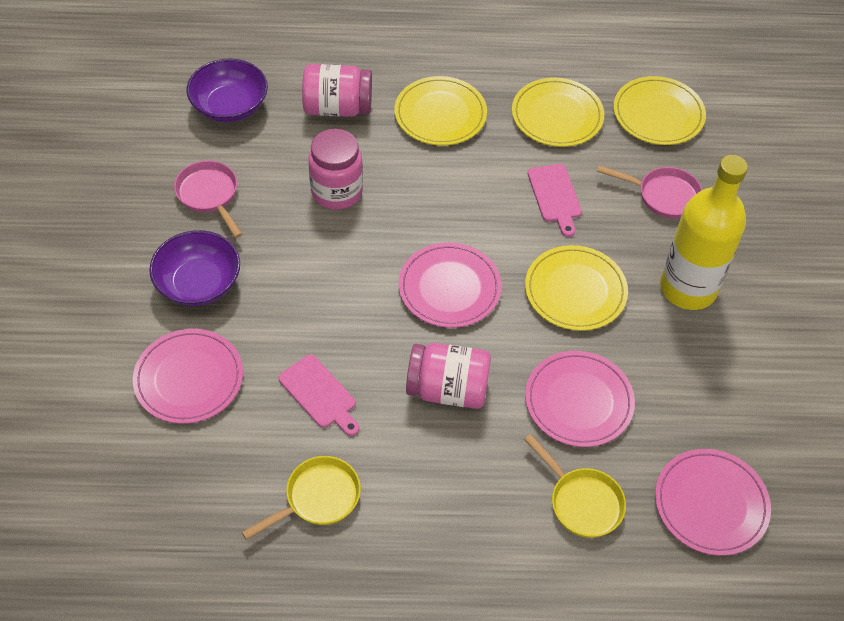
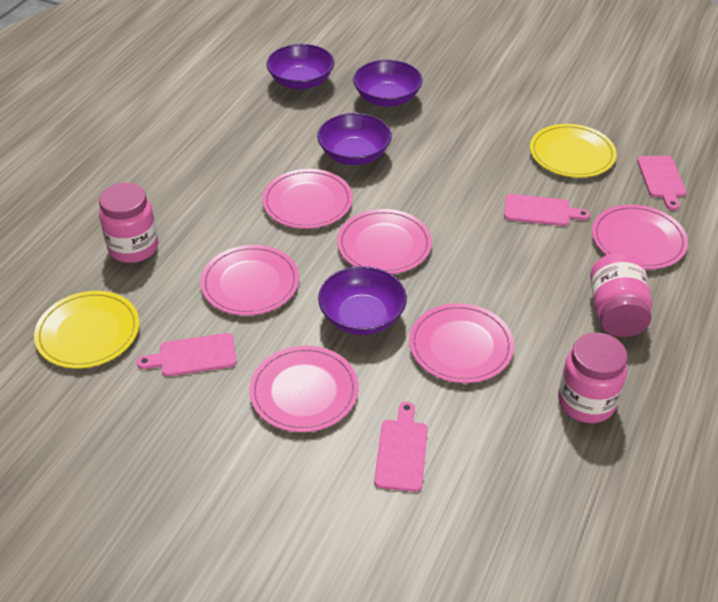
pink cutting board: 2 -> 4
pink pan: 2 -> 0
pink plate: 4 -> 6
purple bowl: 2 -> 4
yellow bottle: 1 -> 0
yellow pan: 2 -> 0
yellow plate: 4 -> 2

